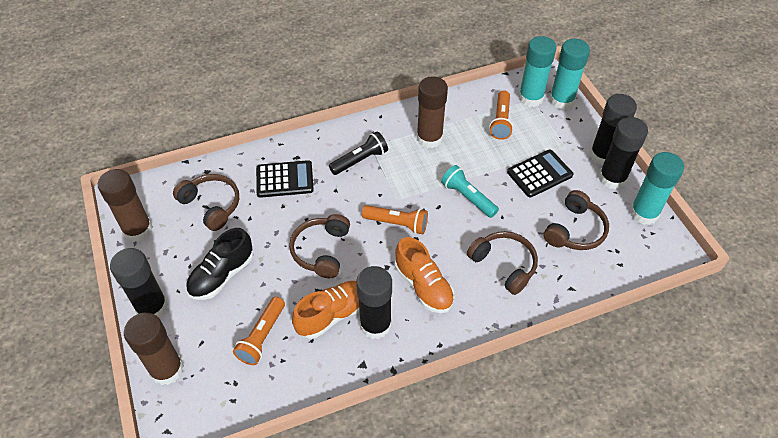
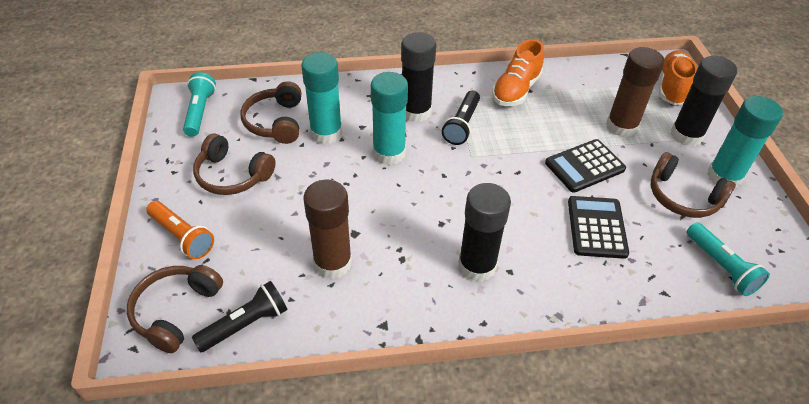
black flashlight: 1 -> 2
black glue stick: 4 -> 3
black shoe: 1 -> 0
brown glue stick: 3 -> 2
orange flashlight: 3 -> 1
turquoise flashlight: 1 -> 2

